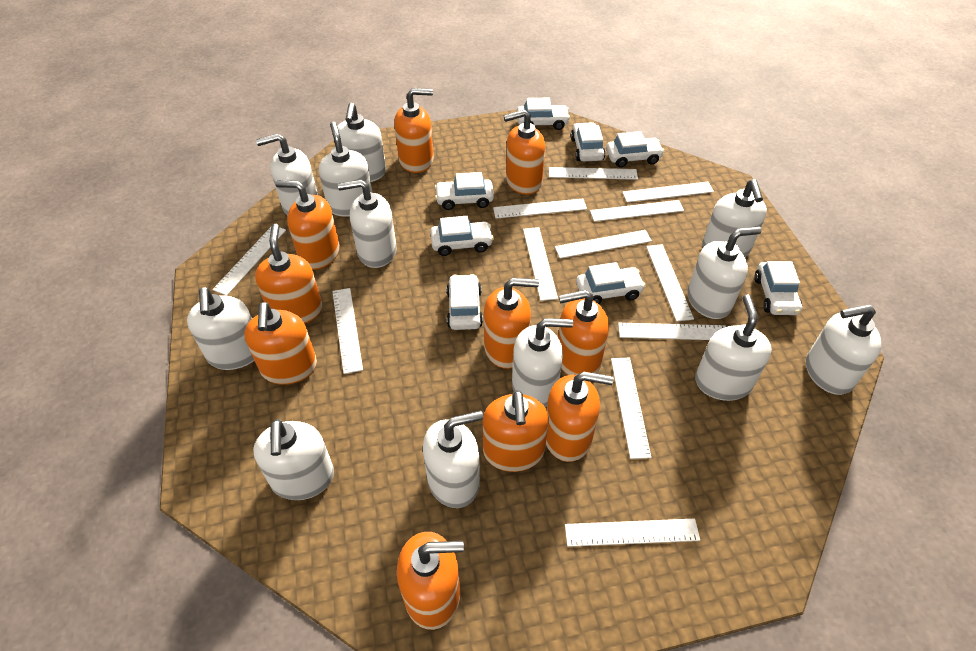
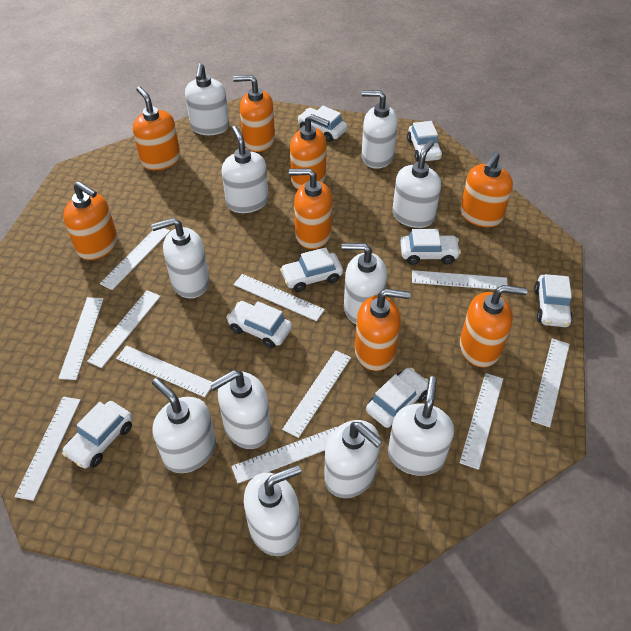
orange soap dispenser: 10 -> 8
white ruler: 12 -> 11
white soap dispenser: 12 -> 11

